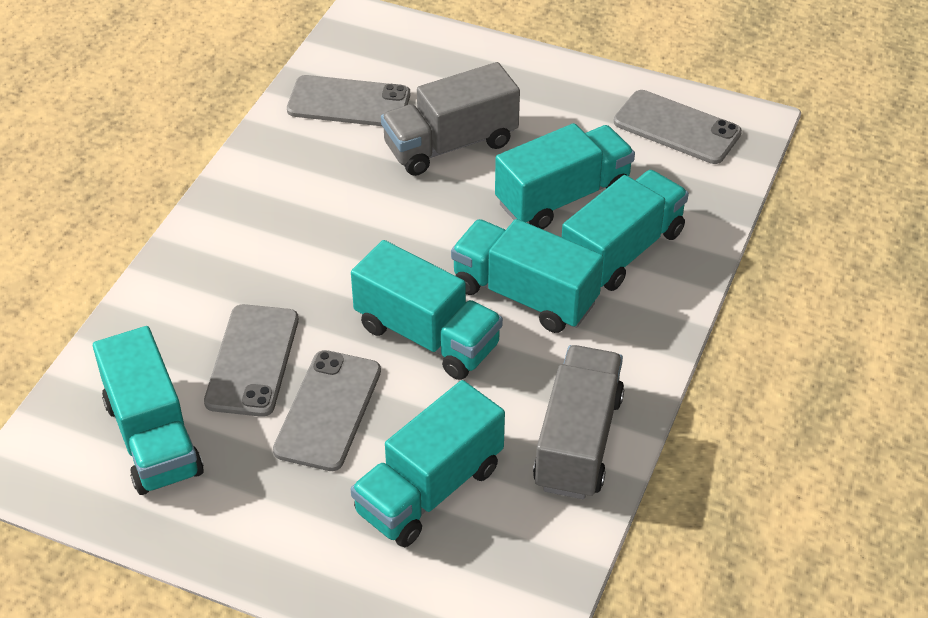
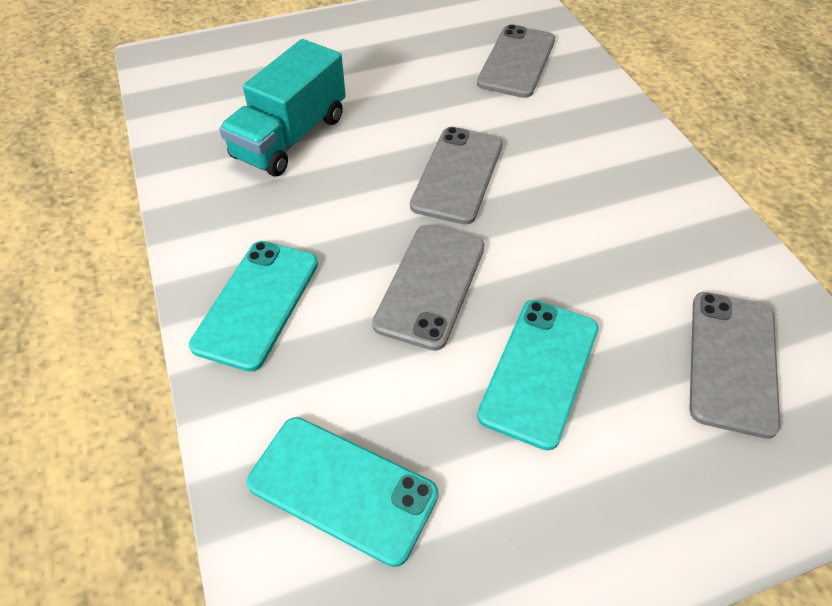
grey truck: 2 -> 0
turquoise phone: 0 -> 3
turquoise truck: 6 -> 1

